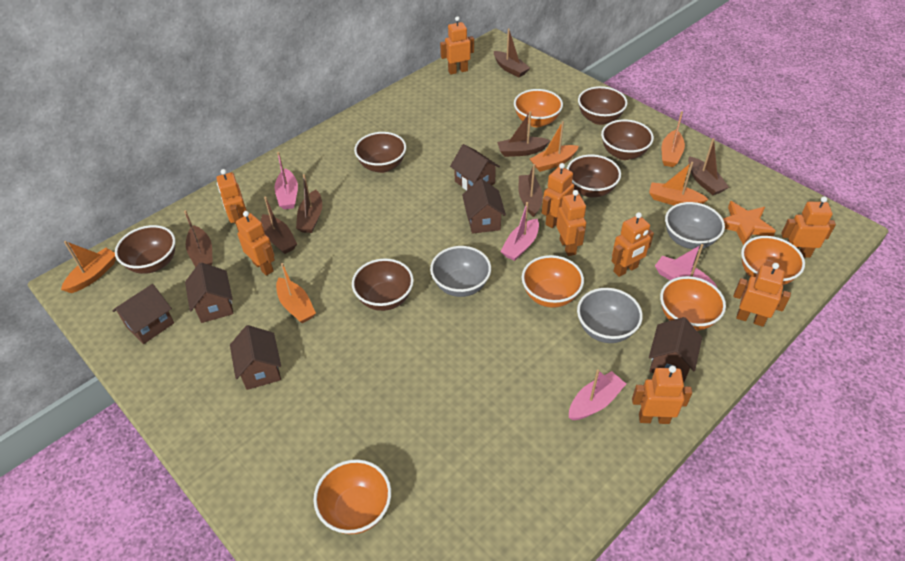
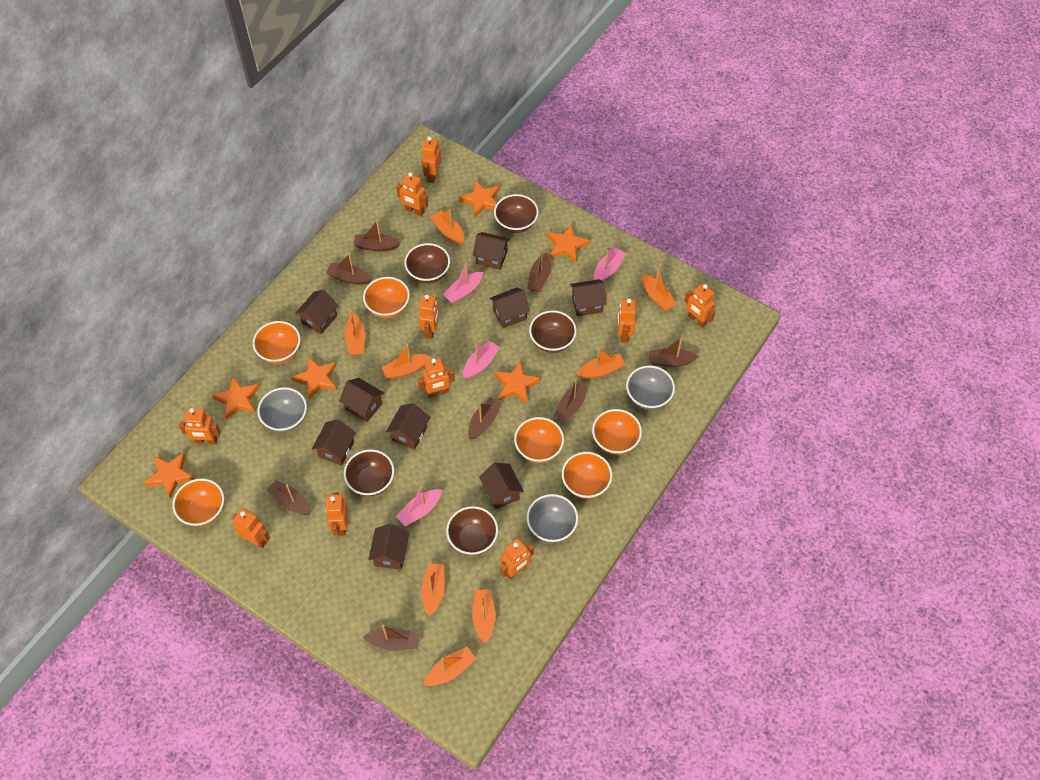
brown boat: 7 -> 8
brown bowl: 6 -> 5
brown house: 6 -> 9
orange boat: 5 -> 8
orange bowl: 5 -> 6
orange robot: 9 -> 10
orange star: 1 -> 6

